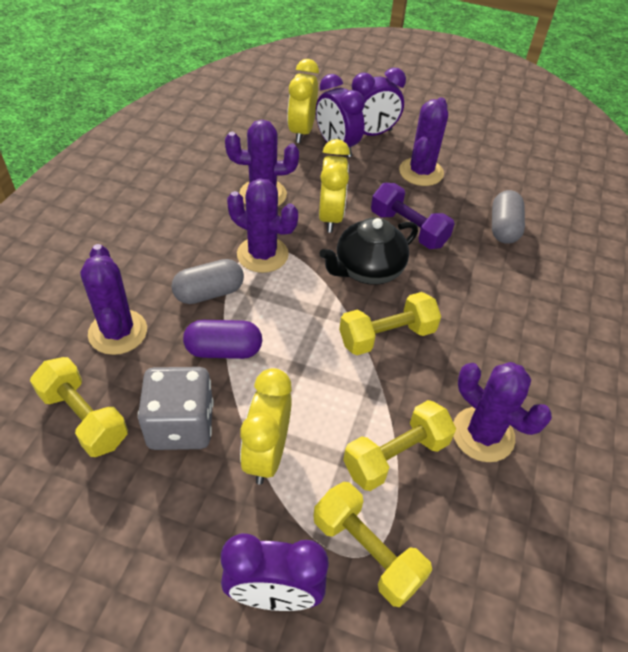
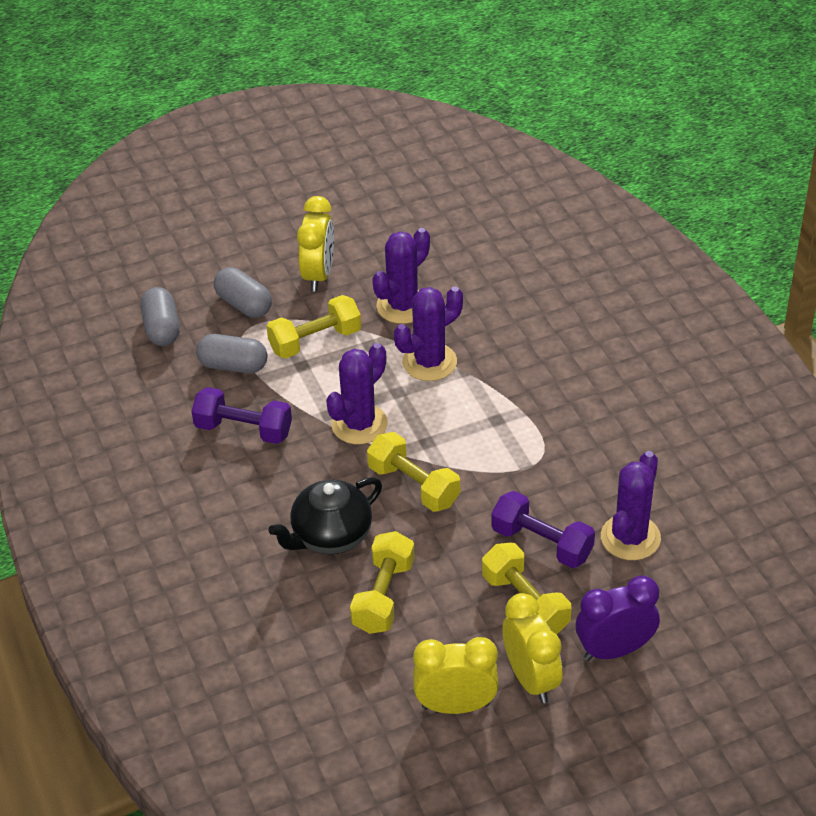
grey capsule: 2 -> 3
grey dice: 1 -> 0
purple cactus: 5 -> 4
purple capsule: 1 -> 0
purple clock: 3 -> 1
purple dumbbell: 1 -> 2

